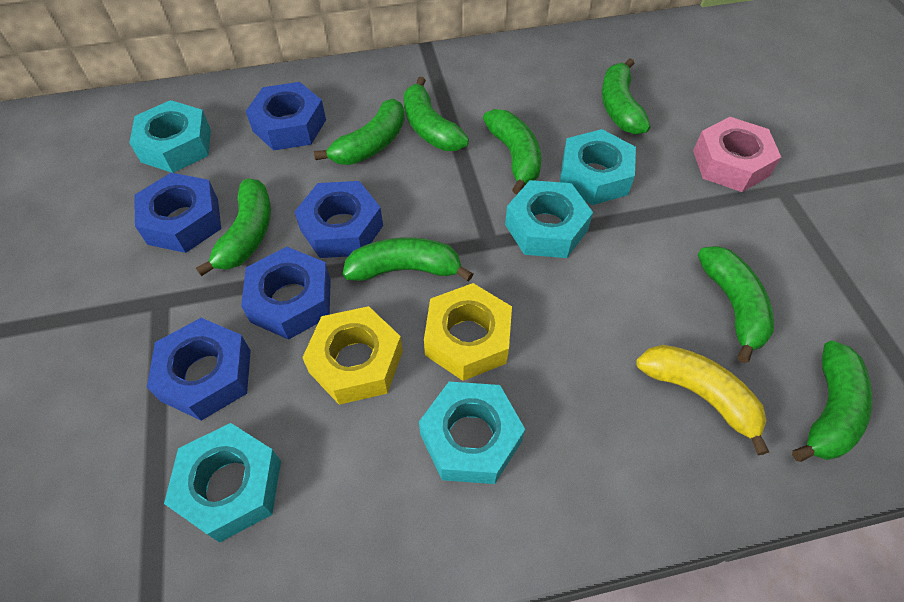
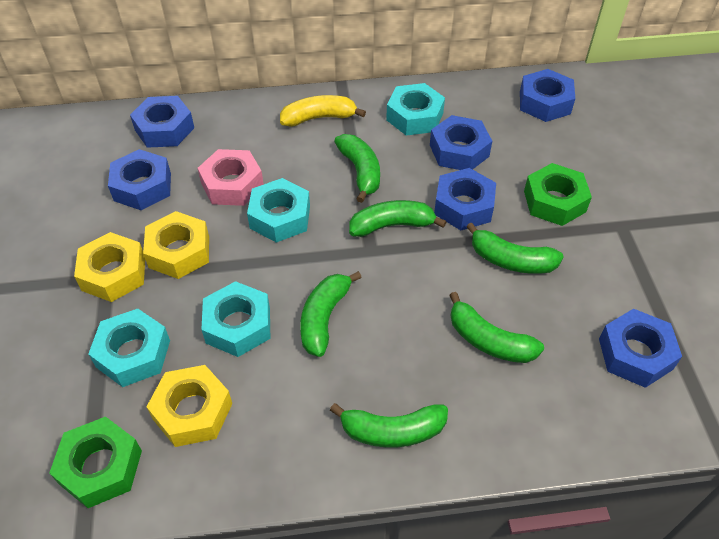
blue nut: 5 -> 6
green banana: 8 -> 6
green nut: 0 -> 2
turquoise nut: 5 -> 4
yellow nut: 2 -> 3

